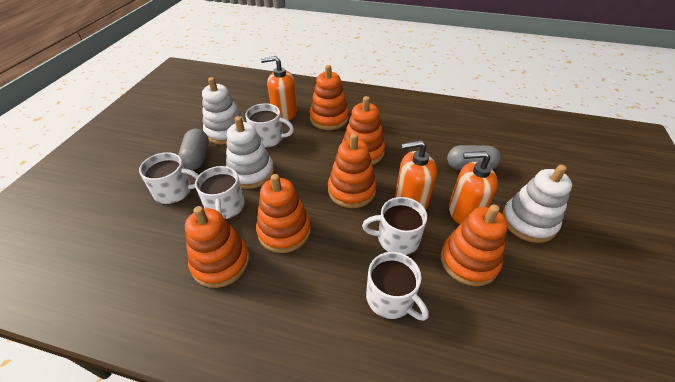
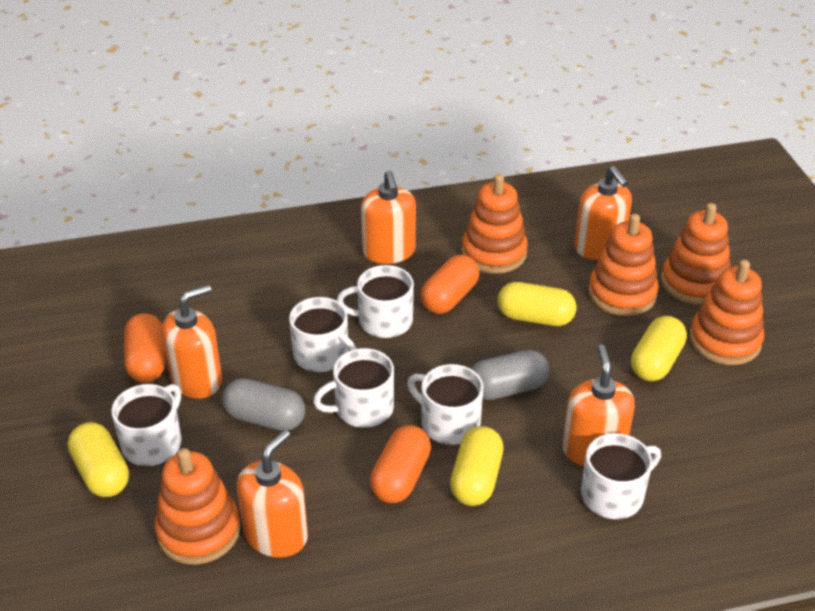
orange capsule: 0 -> 3
orange soap dispenser: 3 -> 5
orange stacking toy: 6 -> 5
white mug: 5 -> 6
white stacking toy: 3 -> 0
yellow capsule: 0 -> 4

